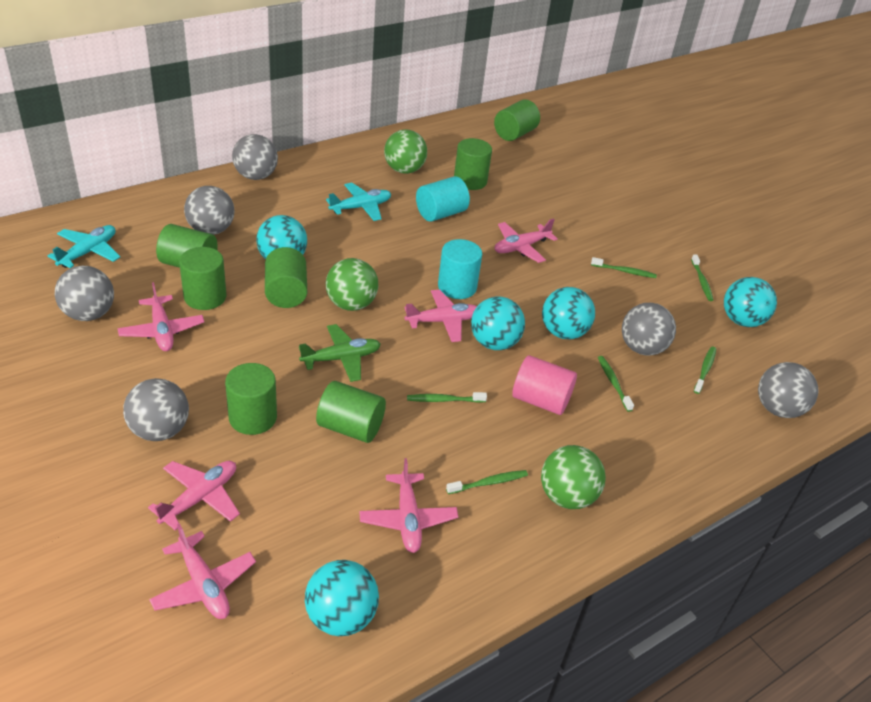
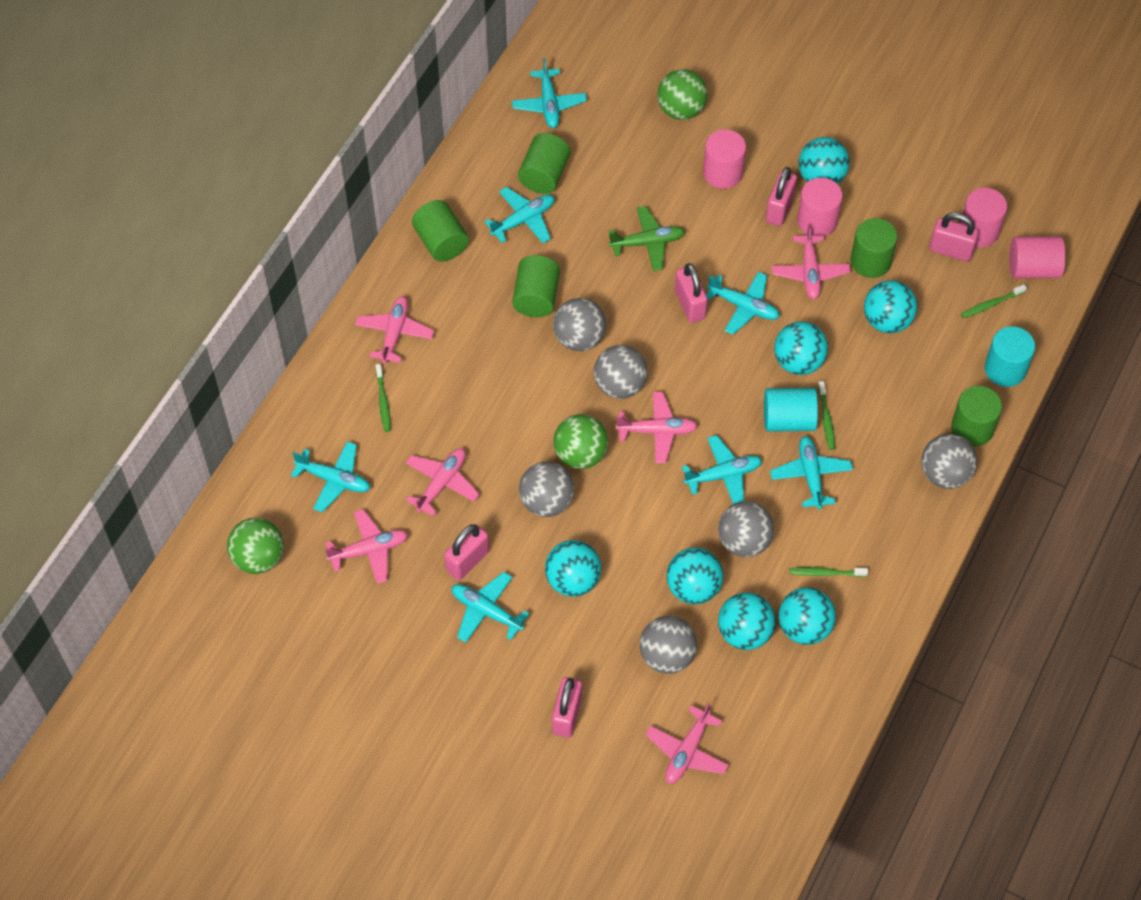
green cylinder: 7 -> 5
green toothbrush: 6 -> 4
pink cylinder: 1 -> 4
pink padlock: 0 -> 5
turquoise ball: 5 -> 7
turquoise plane: 2 -> 7

